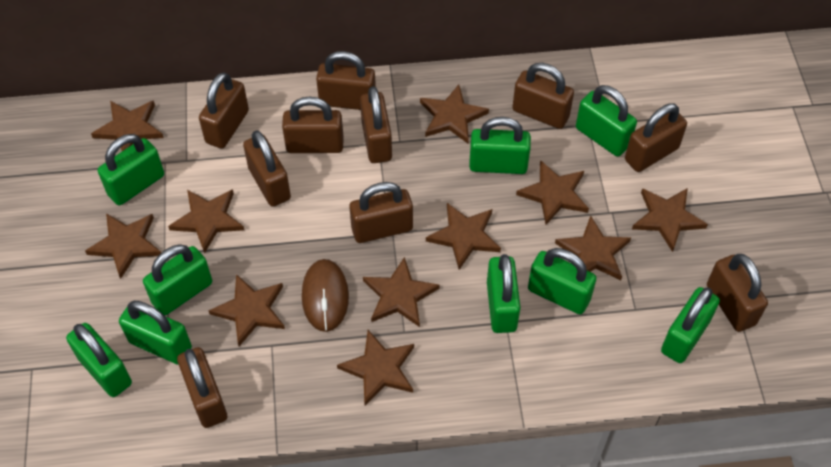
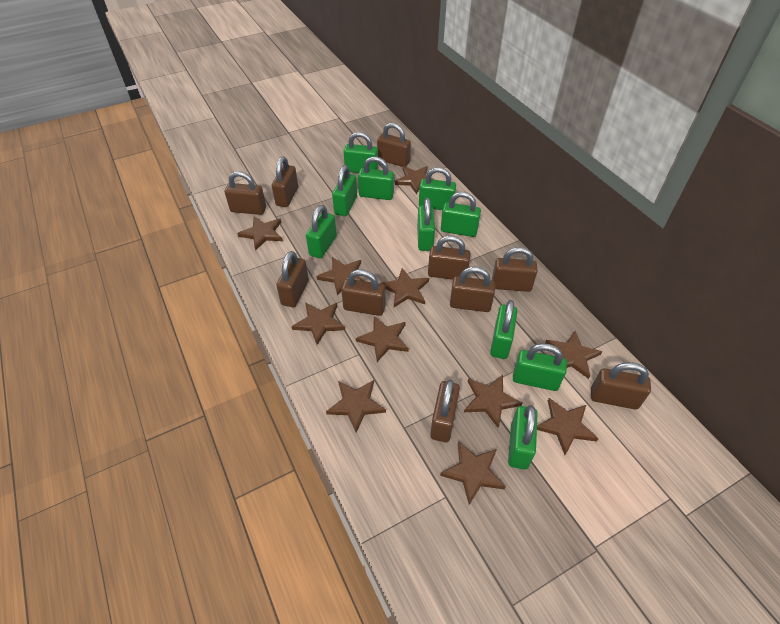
brown mouse: 1 -> 0
green padlock: 9 -> 10

